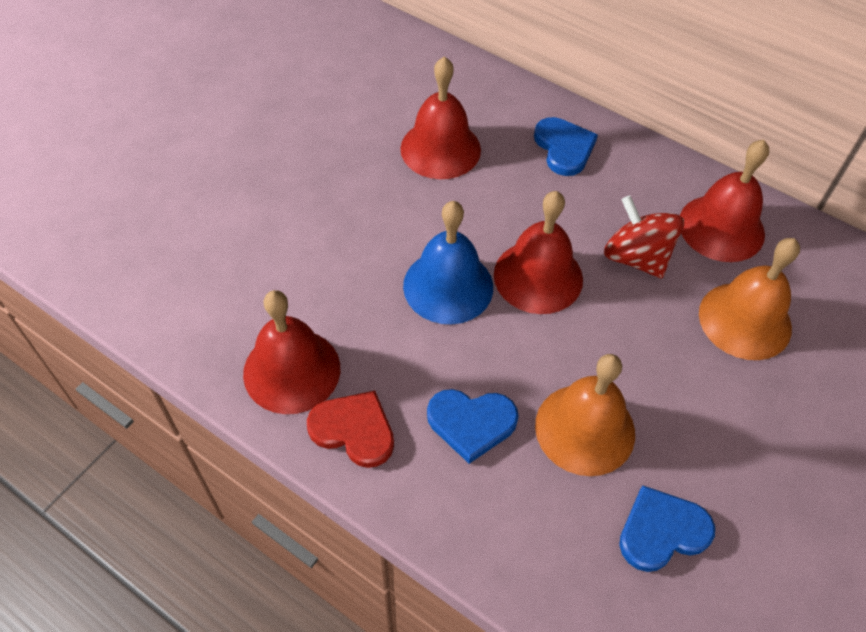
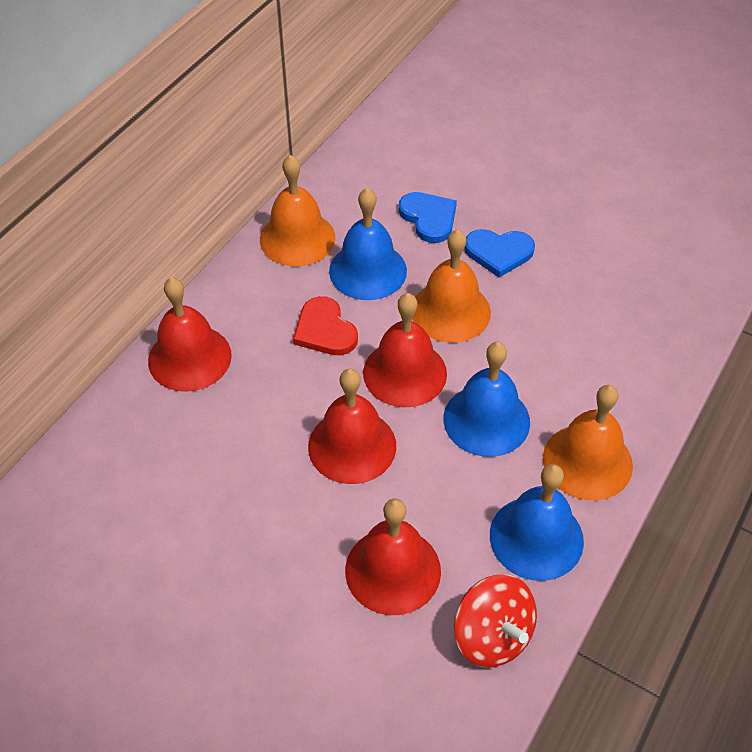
blue bell: 1 -> 3
blue heart: 3 -> 2
orange bell: 2 -> 3

